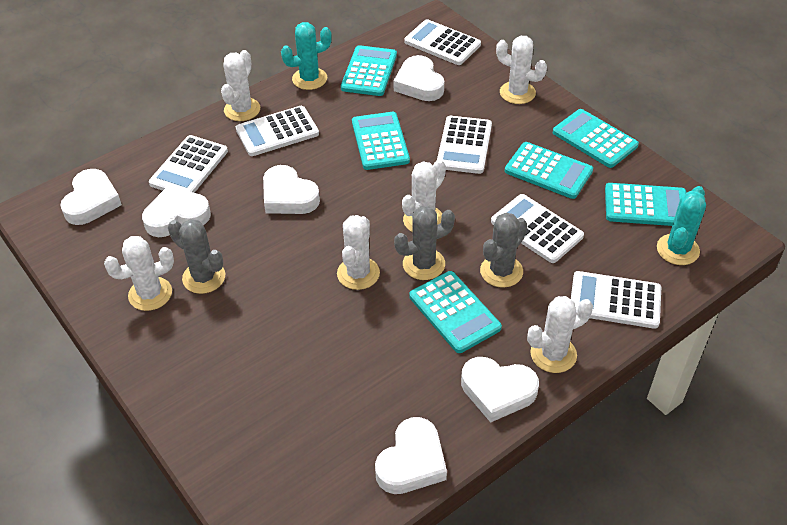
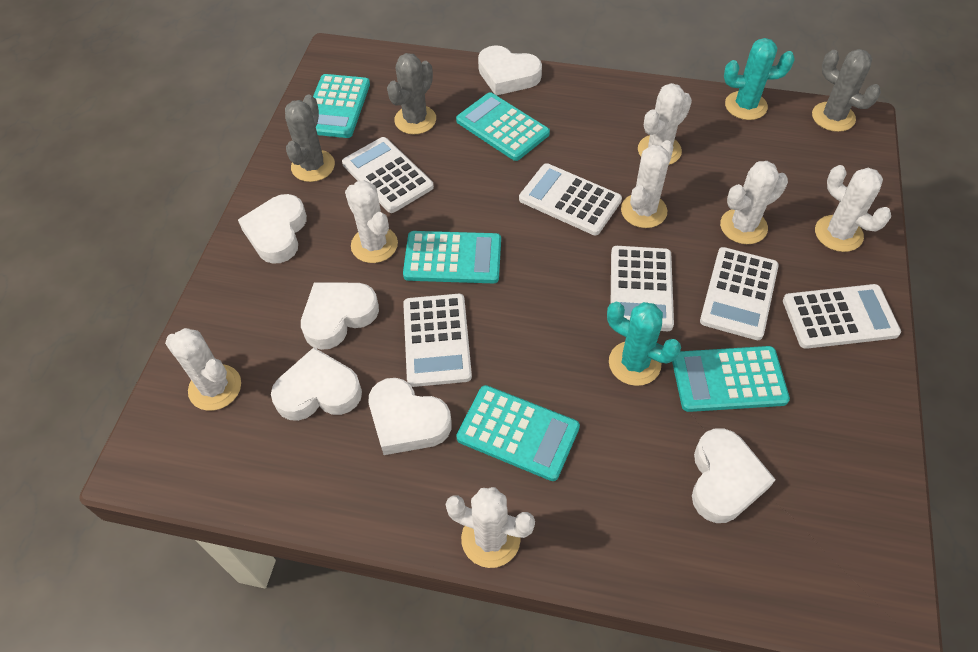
turquoise calculator: 6 -> 5
white cactus: 6 -> 7

